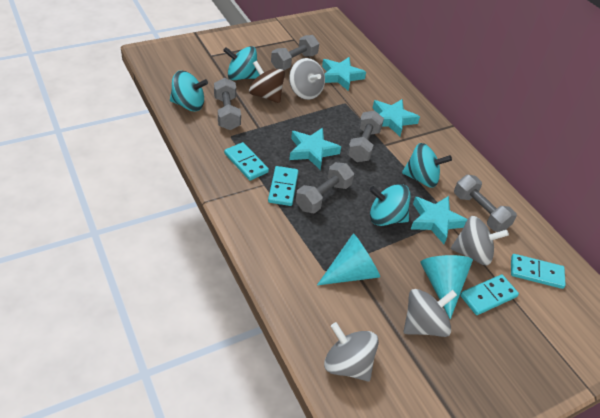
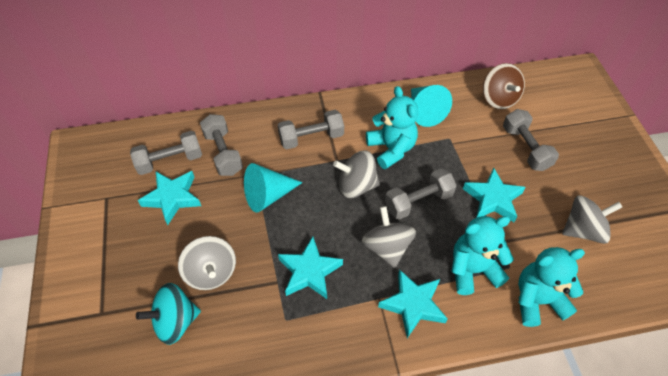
turquoise domino: 4 -> 0
turquoise spinning top: 4 -> 1
turquoise teddy bear: 0 -> 3

